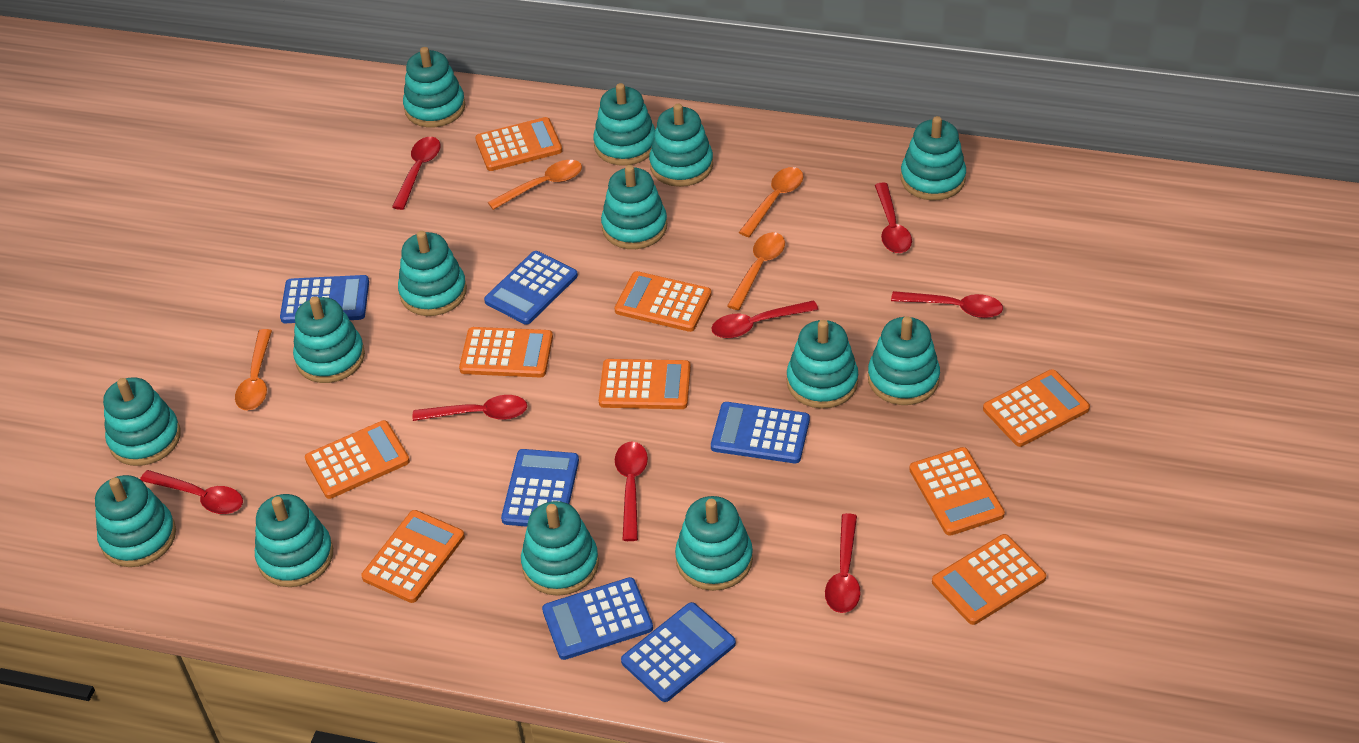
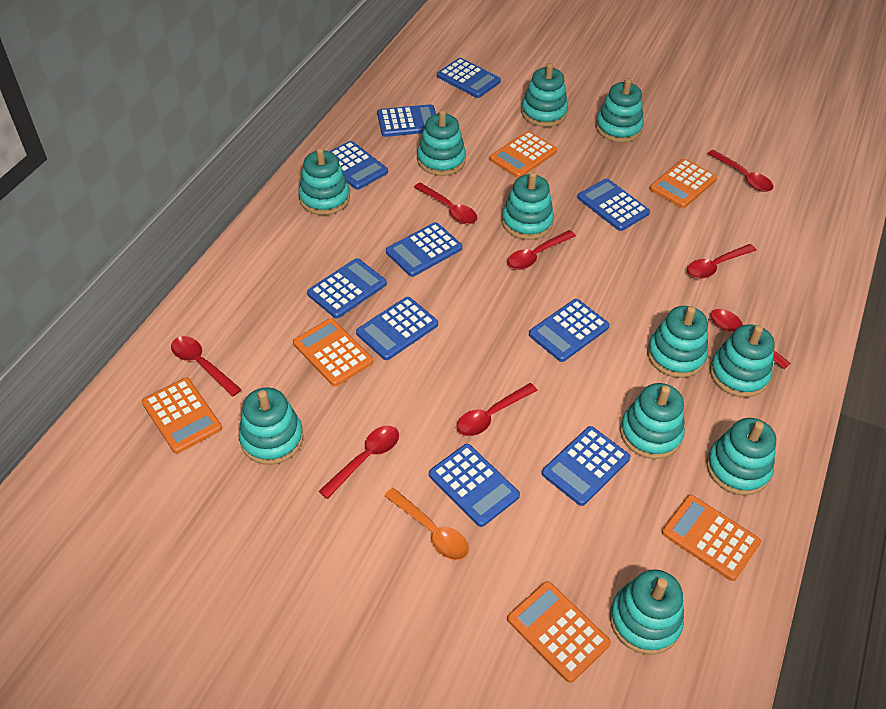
blue calculator: 6 -> 10
orange calculator: 9 -> 6
orange spoon: 4 -> 1
turquoise stacking toy: 14 -> 11

